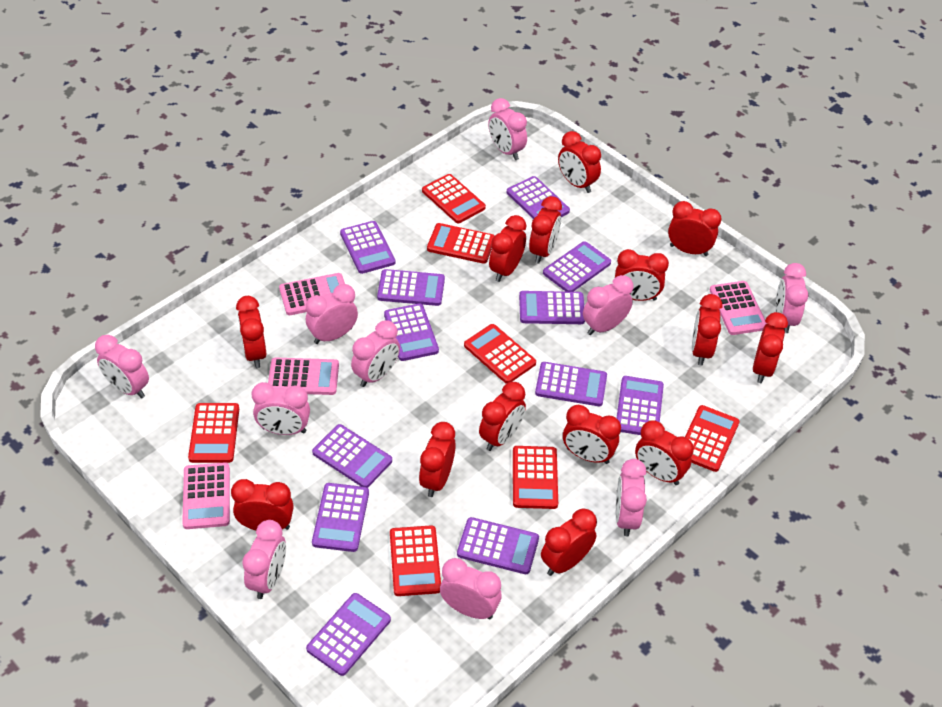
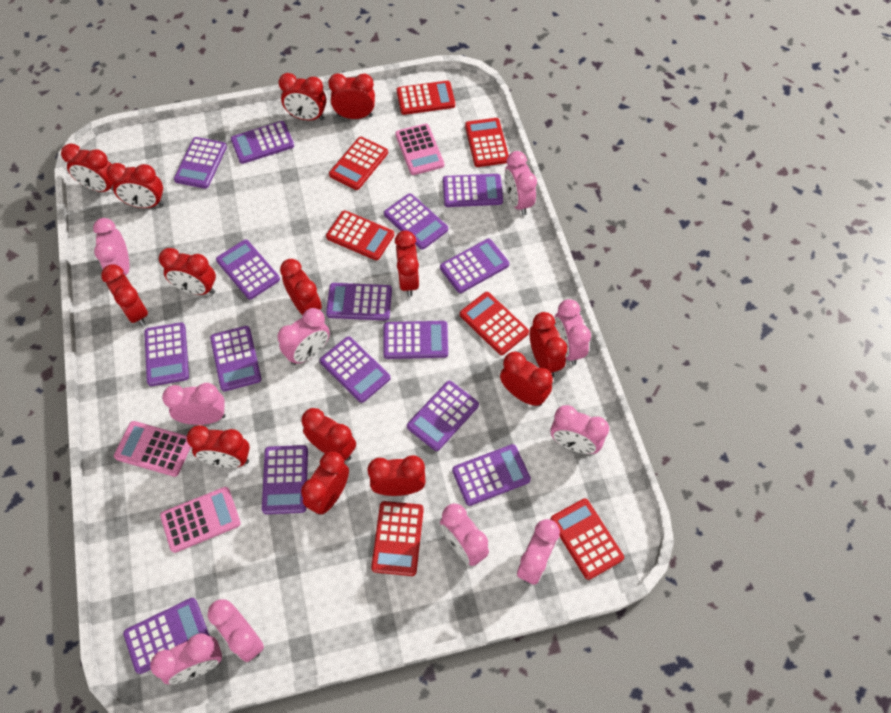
pink calculator: 4 -> 3
purple calculator: 12 -> 15

